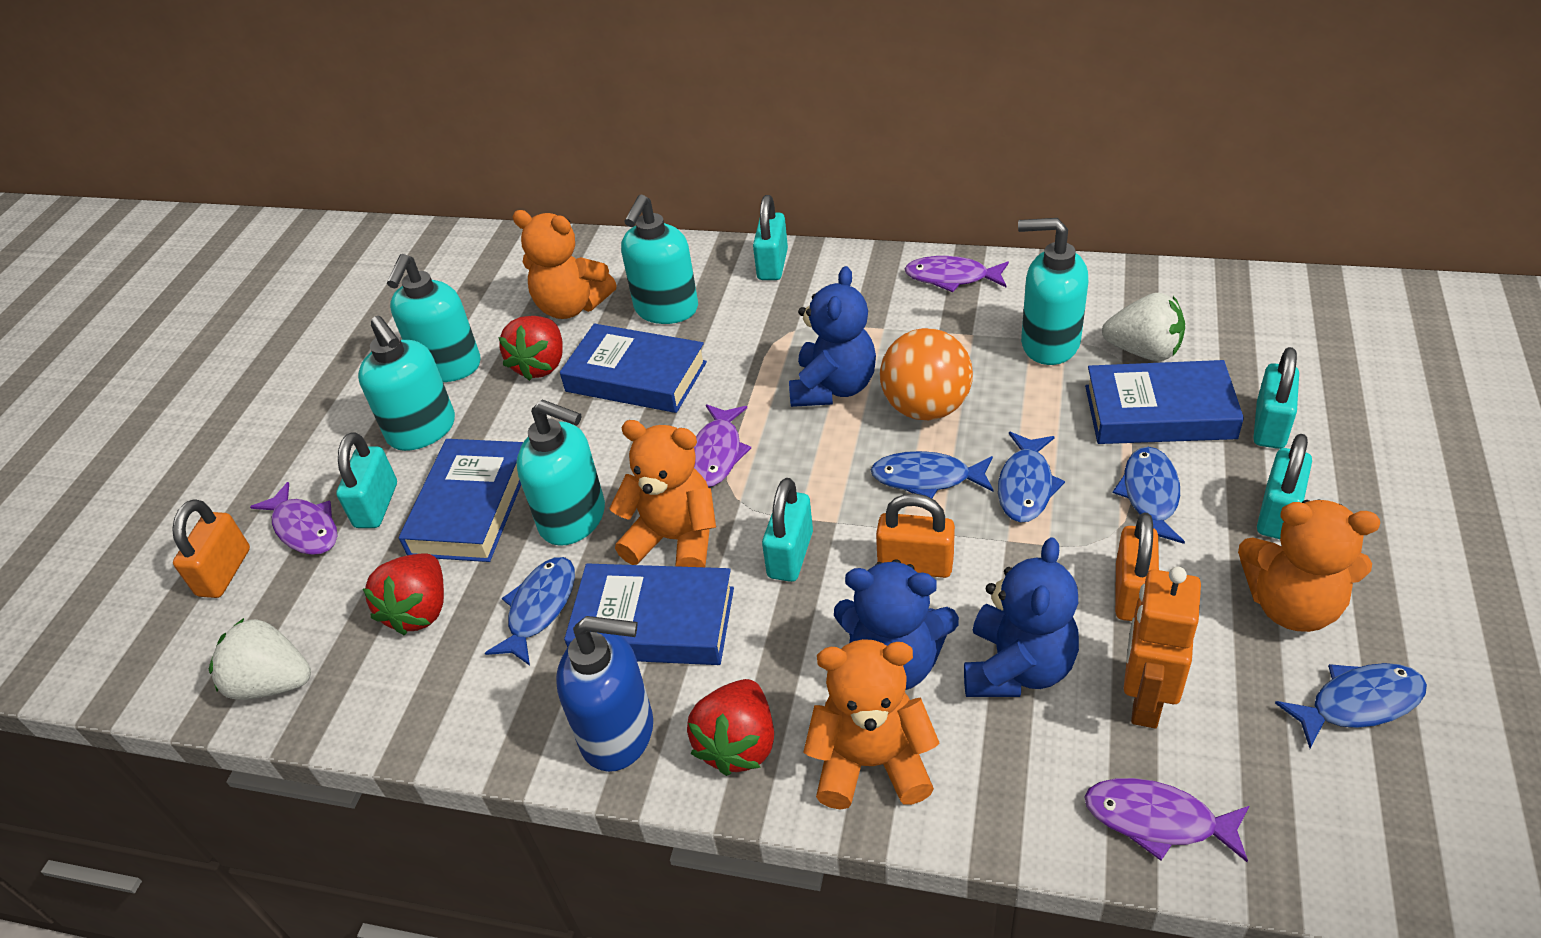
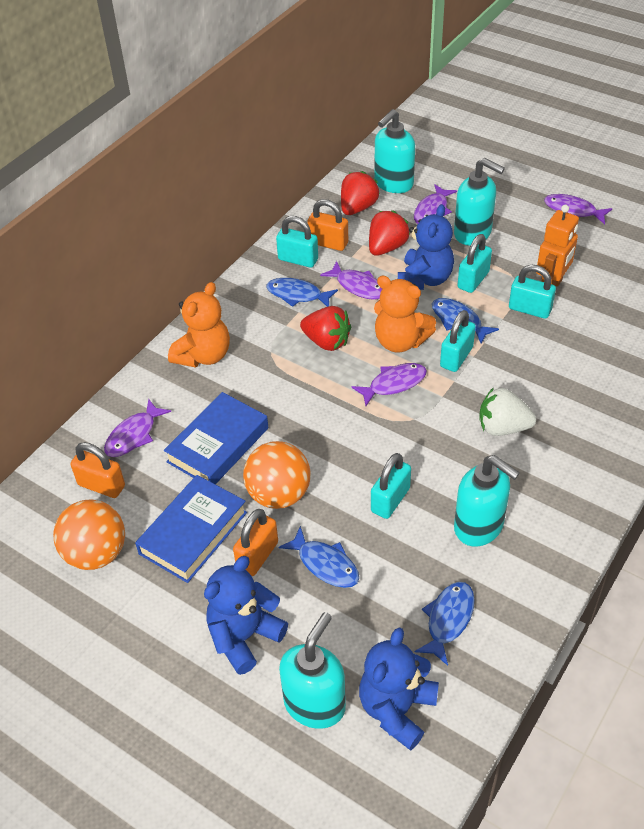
blue book: 4 -> 2
blue fish: 5 -> 4
blue soap dispenser: 1 -> 0
orange ball: 1 -> 2
orange teddy bear: 4 -> 2
purple fish: 4 -> 5
turquoise soap dispenser: 5 -> 4
white strawberry: 2 -> 1

